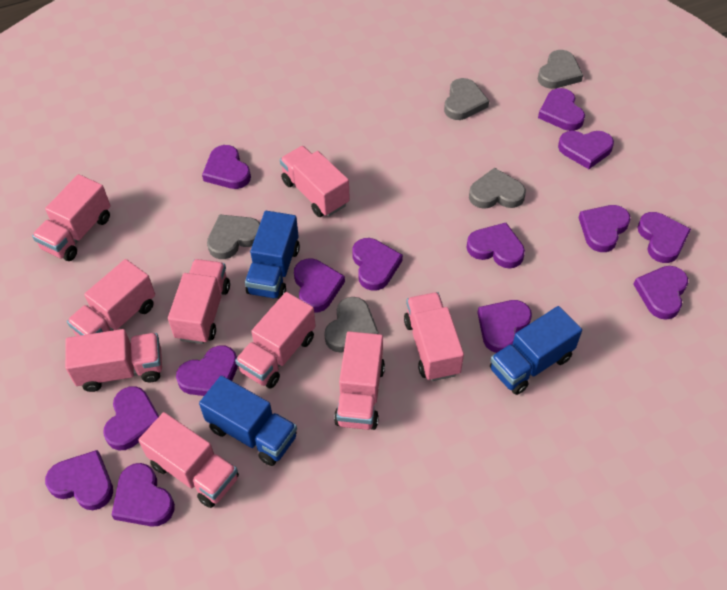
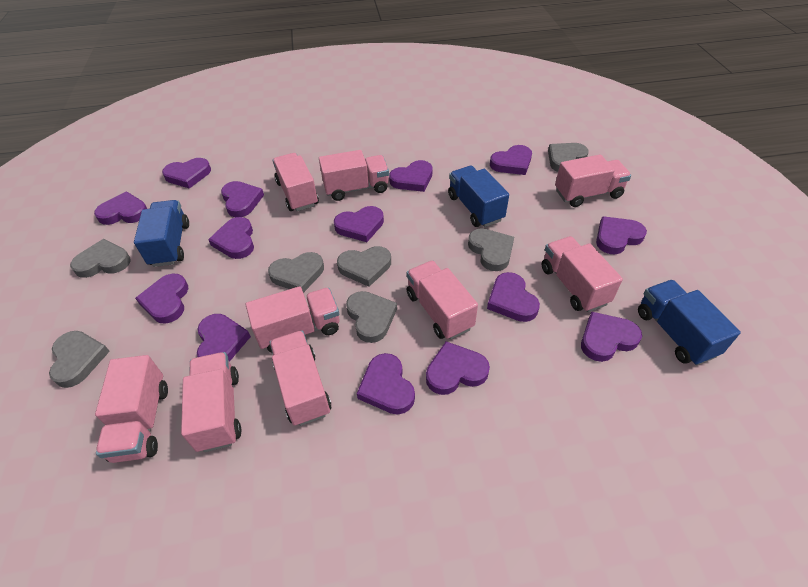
grey heart: 5 -> 7

